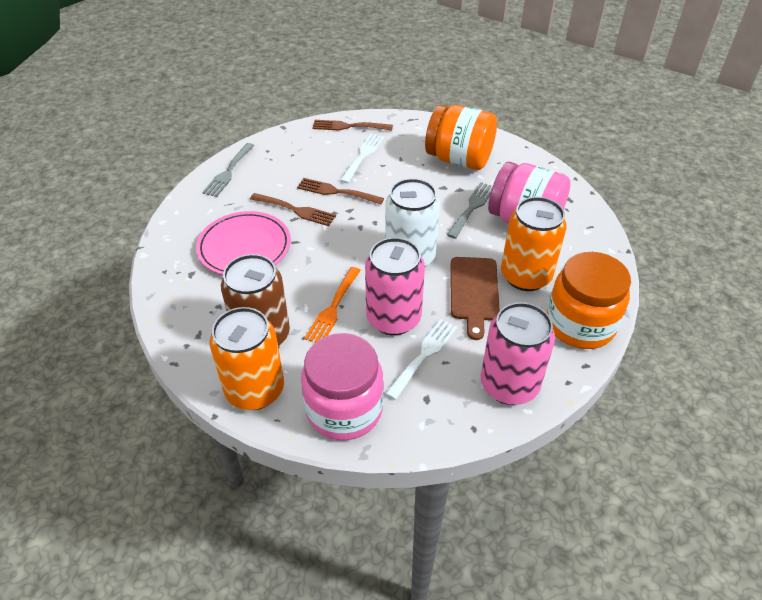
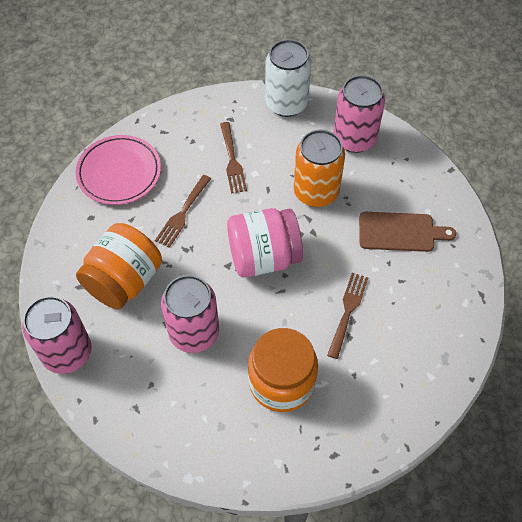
brown can: 1 -> 0
grey fork: 2 -> 0
orange can: 2 -> 1
orange fork: 1 -> 0
pink can: 2 -> 3
pink jar: 2 -> 1
white fork: 2 -> 0

